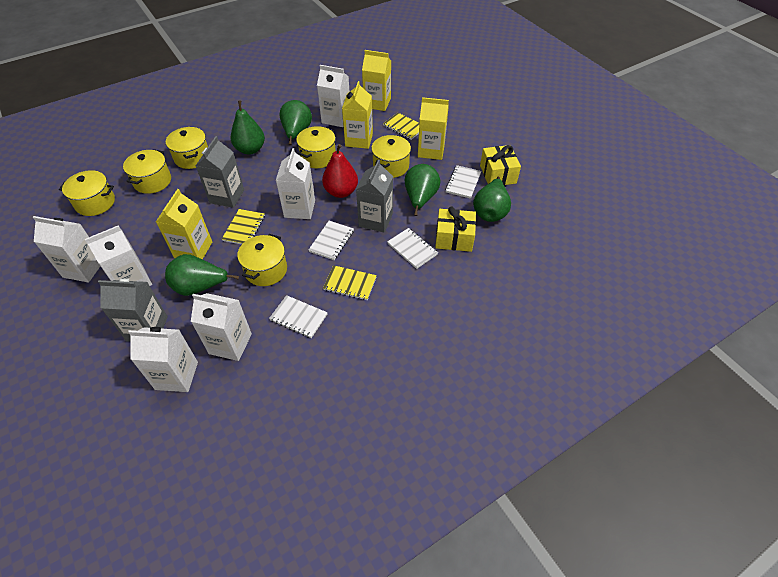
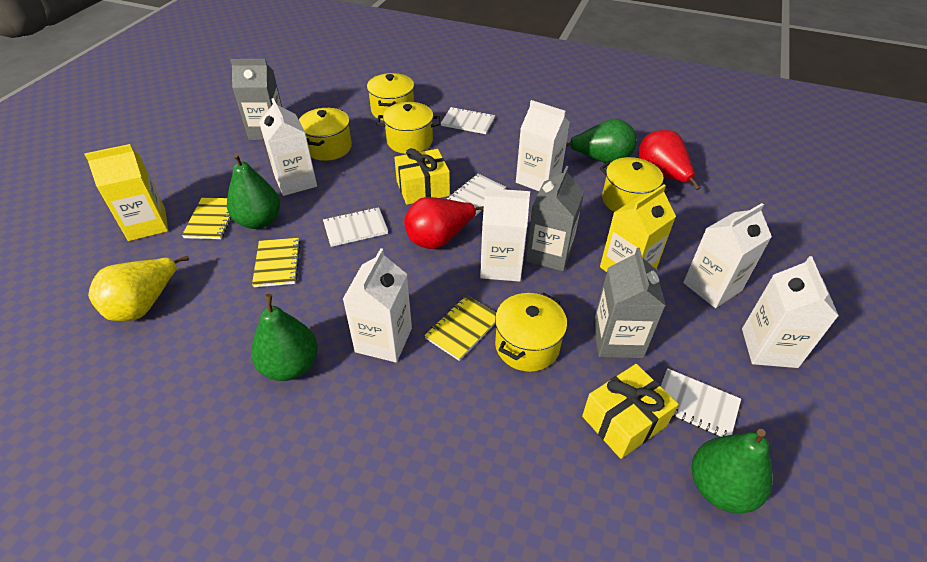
green pear: 5 -> 4
red pear: 1 -> 2
yellow carton: 4 -> 2
yellow pear: 0 -> 1
yellow pot: 6 -> 5

